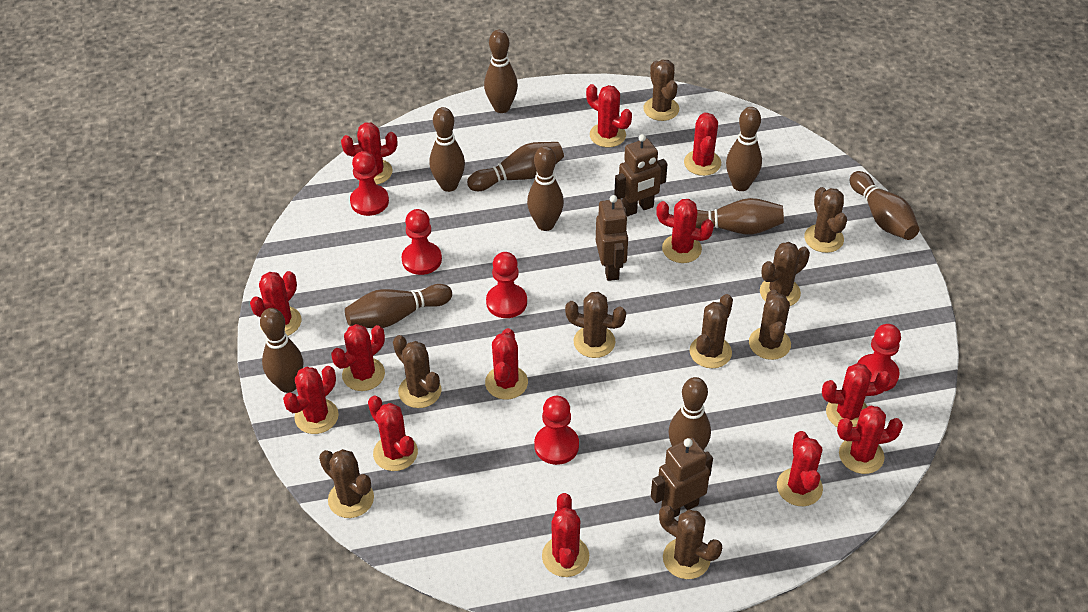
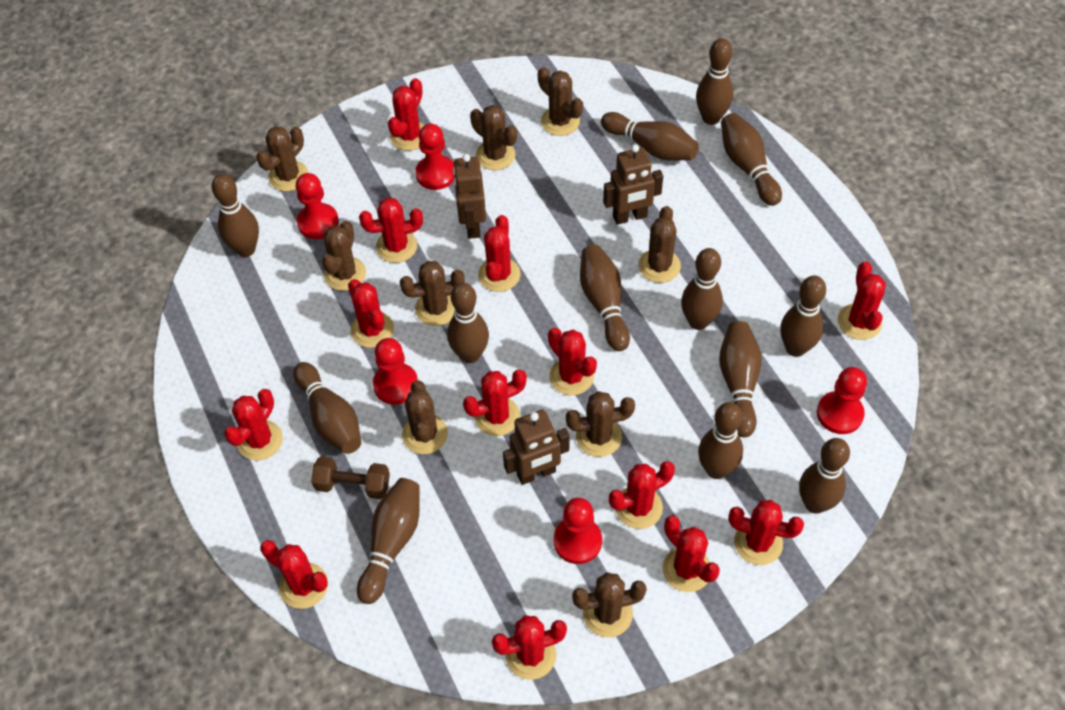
brown bowling pin: 10 -> 13
brown dumbbell: 0 -> 1

